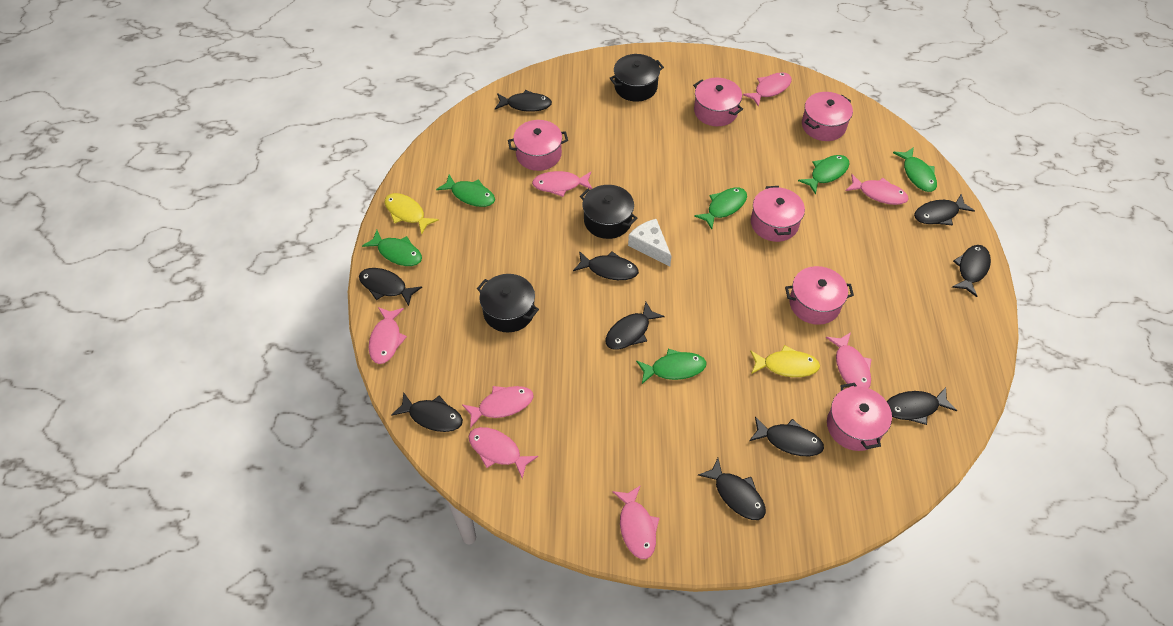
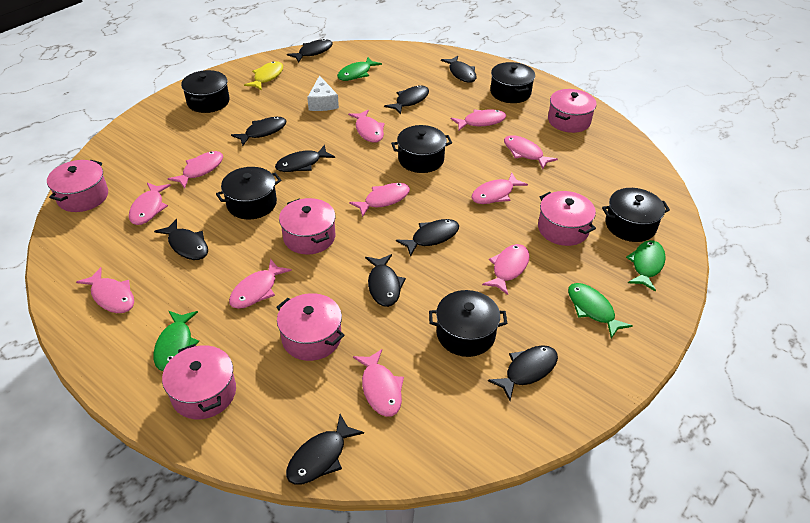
black pot: 3 -> 6
green fish: 6 -> 4
pink fish: 8 -> 11
yellow fish: 2 -> 1

